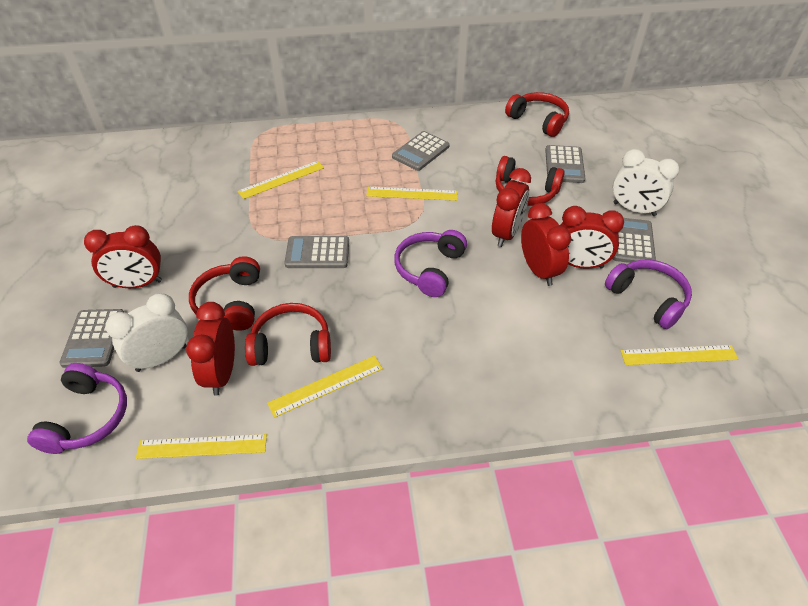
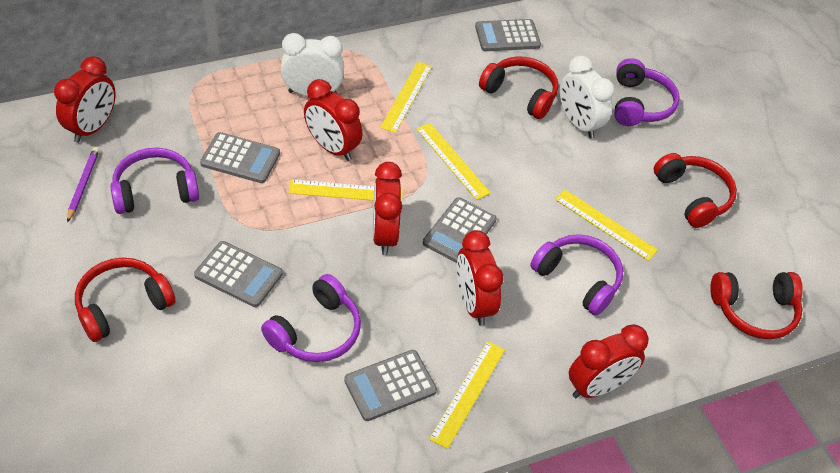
purple headphones: 3 -> 4
purple pencil: 0 -> 1

